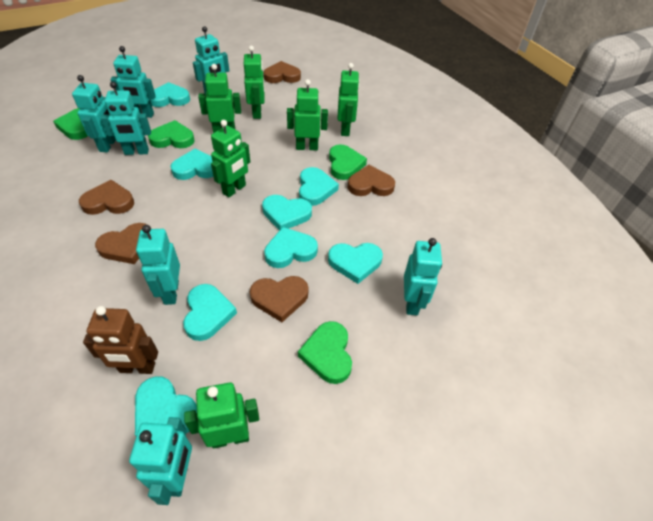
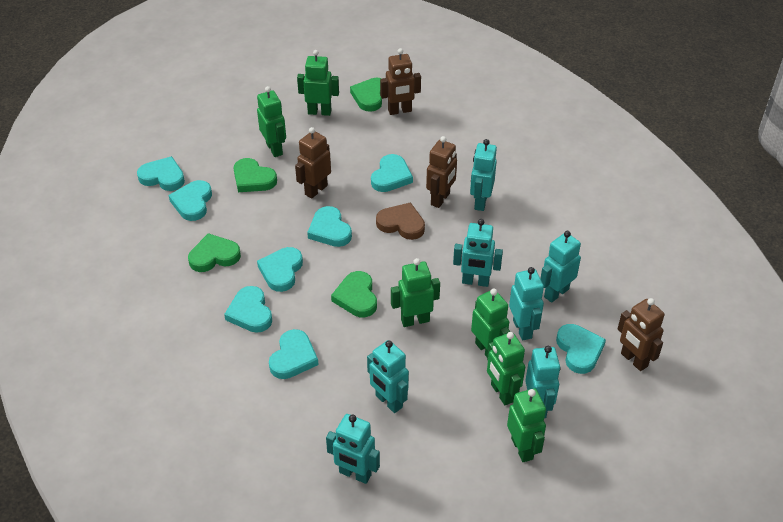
brown heart: 5 -> 1
brown robot: 1 -> 4

